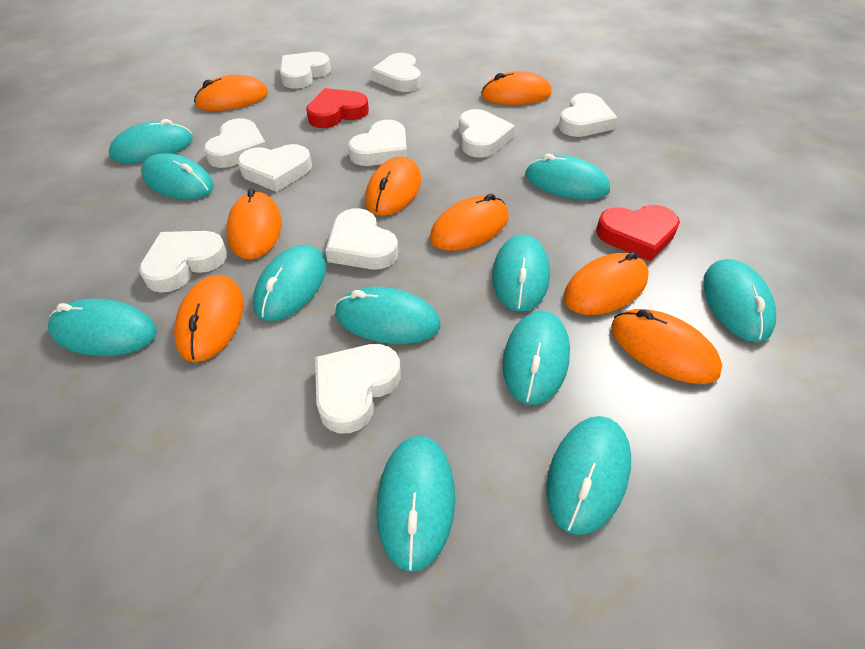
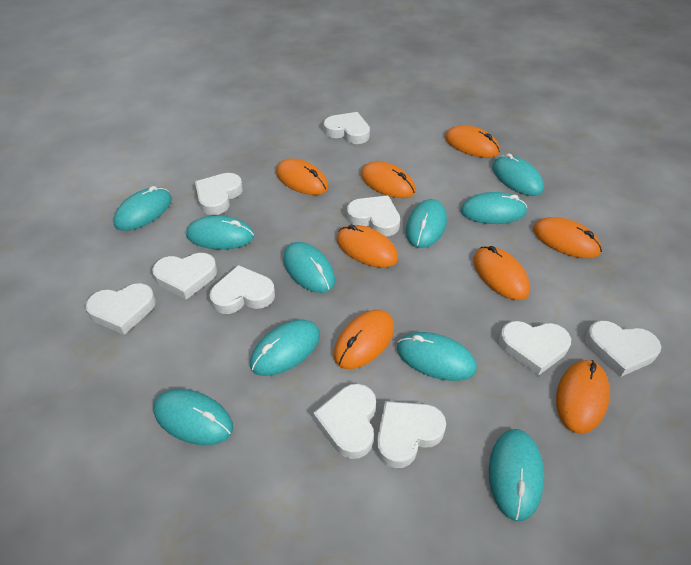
red heart: 2 -> 0
turquoise mouse: 11 -> 10

